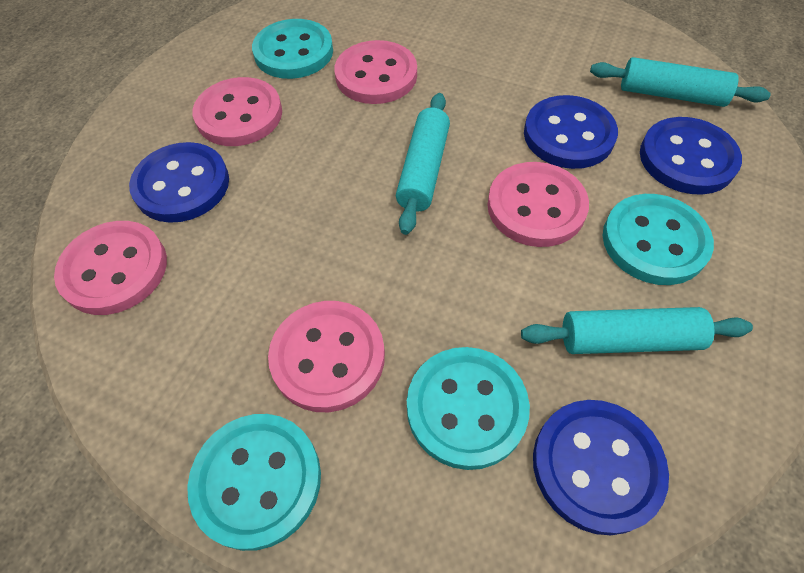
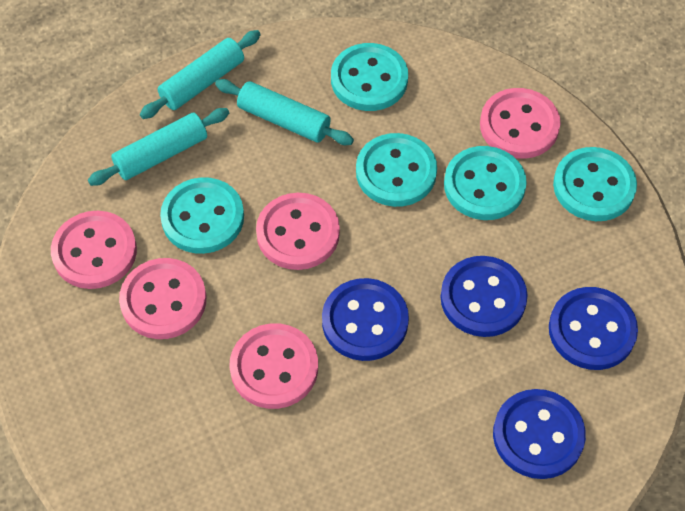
turquoise button: 4 -> 5

